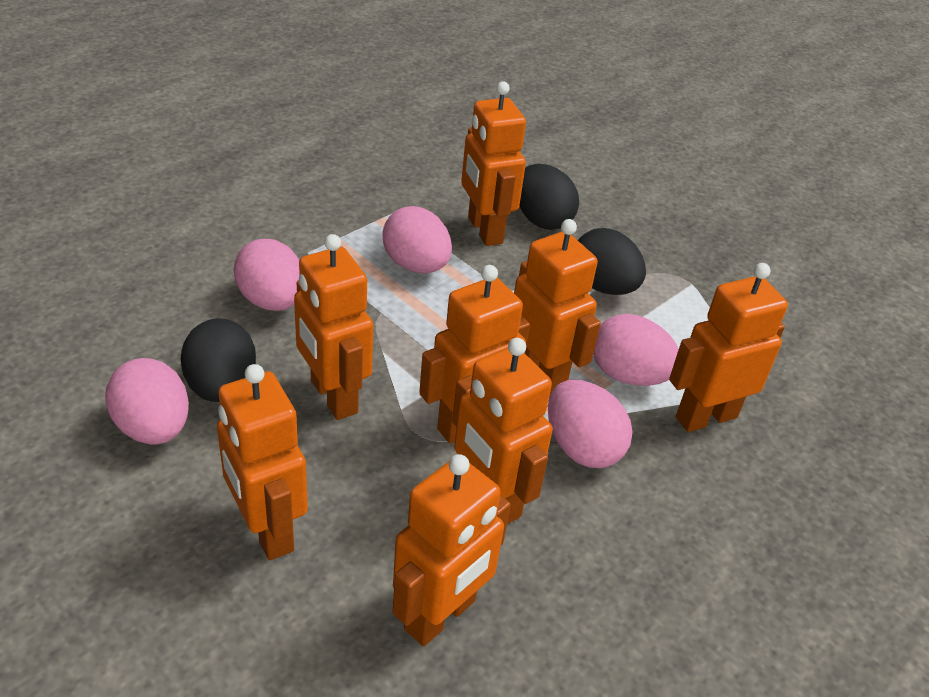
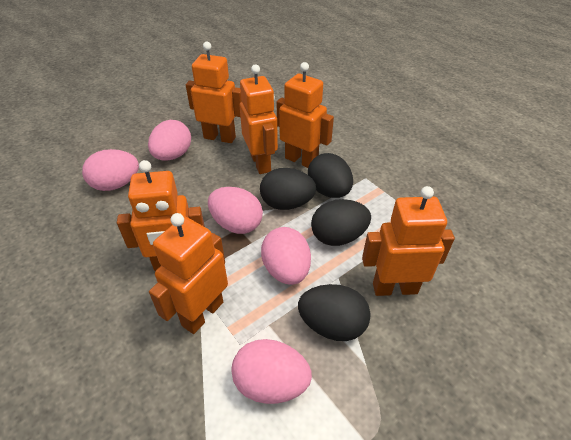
black egg: 3 -> 4
orange robot: 8 -> 6

